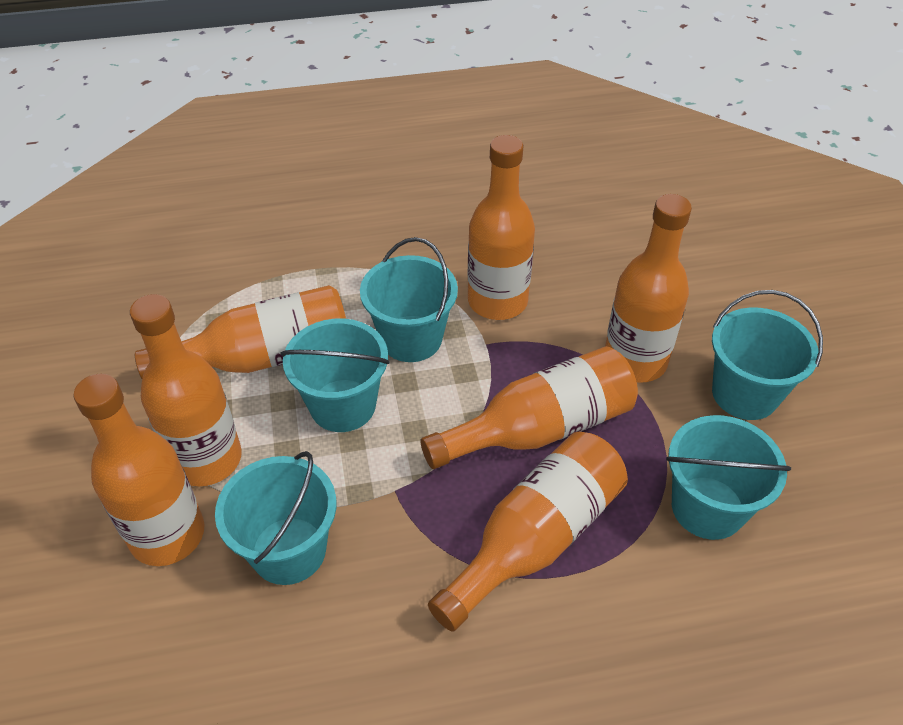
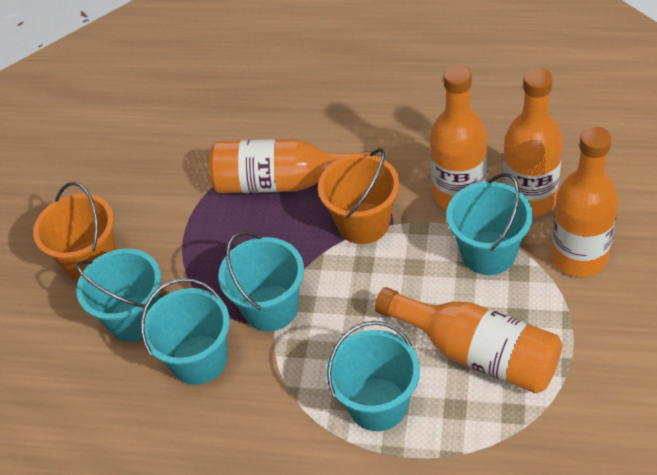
orange bottle: 7 -> 5
orange bucket: 0 -> 2

